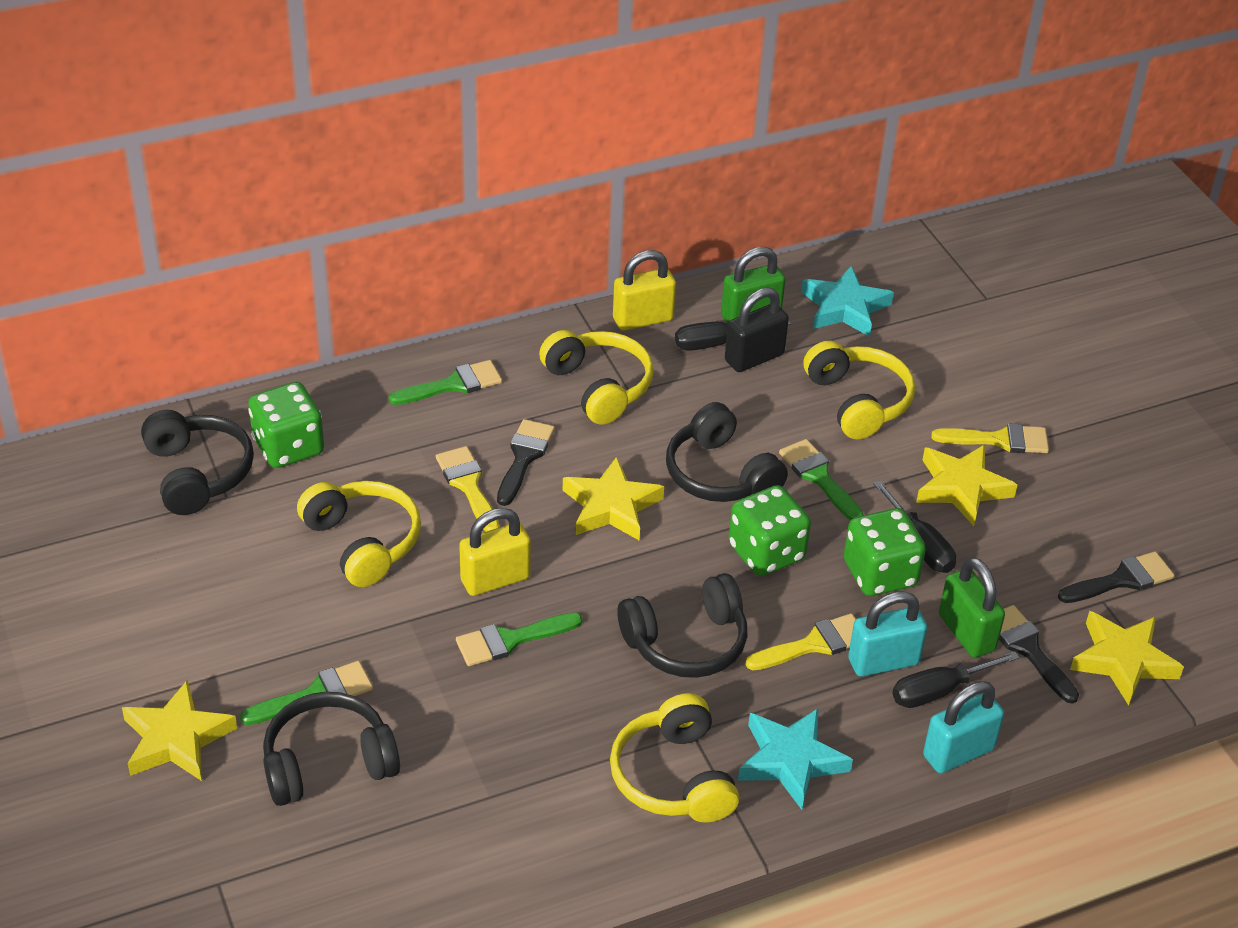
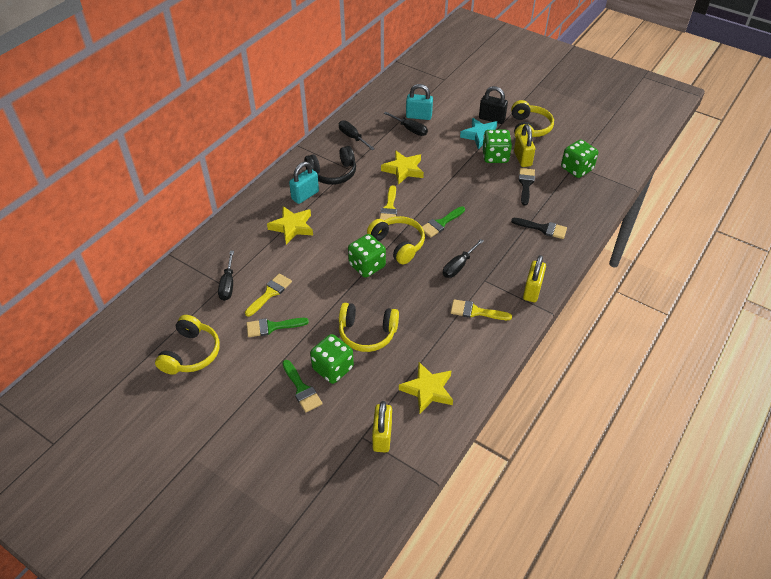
black brush: 3 -> 2
black headphones: 4 -> 1
black screwdriver: 3 -> 4
green brush: 4 -> 3
green dice: 3 -> 4
green padlock: 2 -> 0
turquoise star: 2 -> 1
yellow padlock: 2 -> 3
yellow star: 4 -> 3

